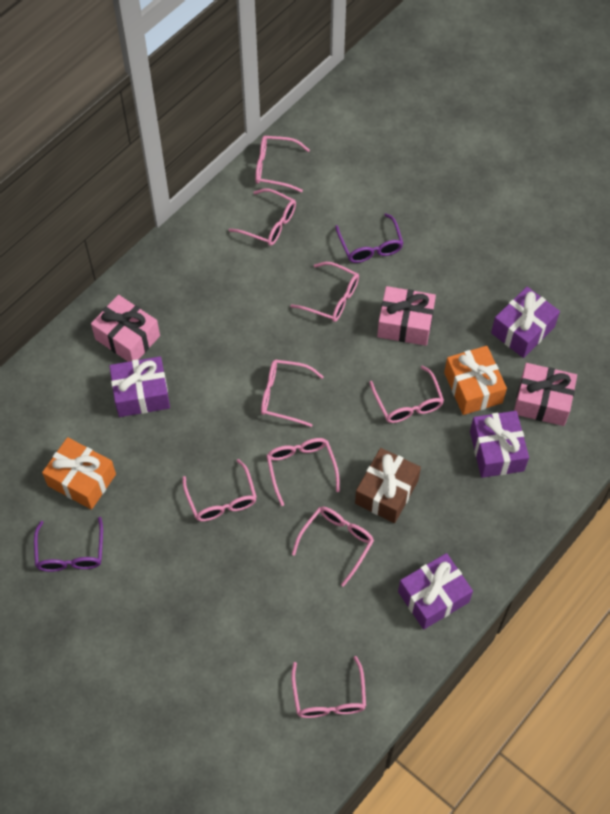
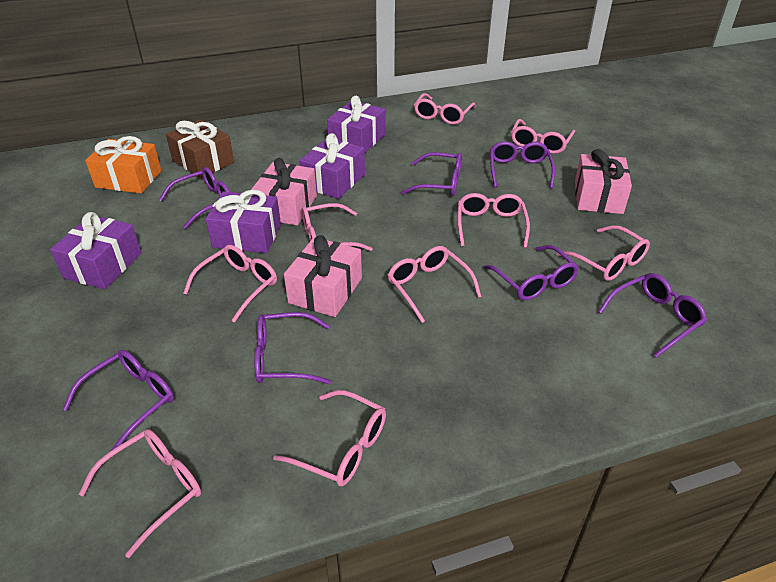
orange gift: 2 -> 1
purple glasses: 2 -> 7

